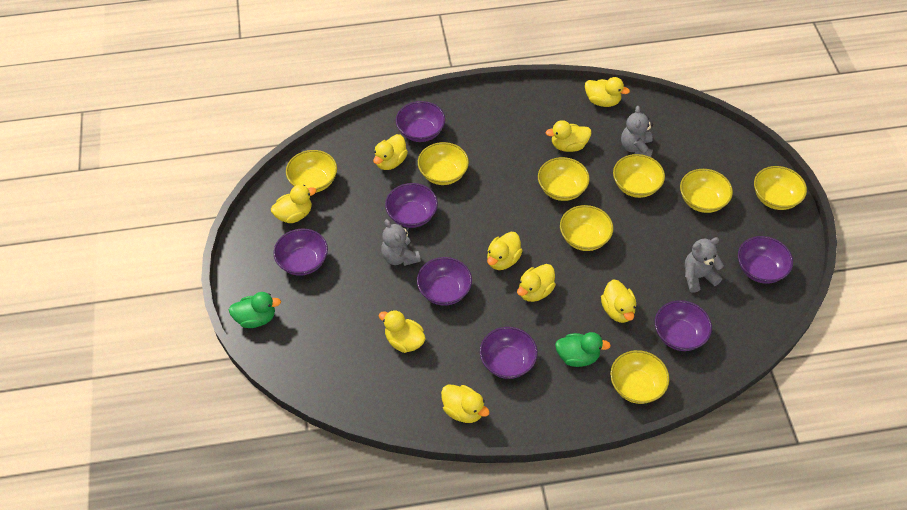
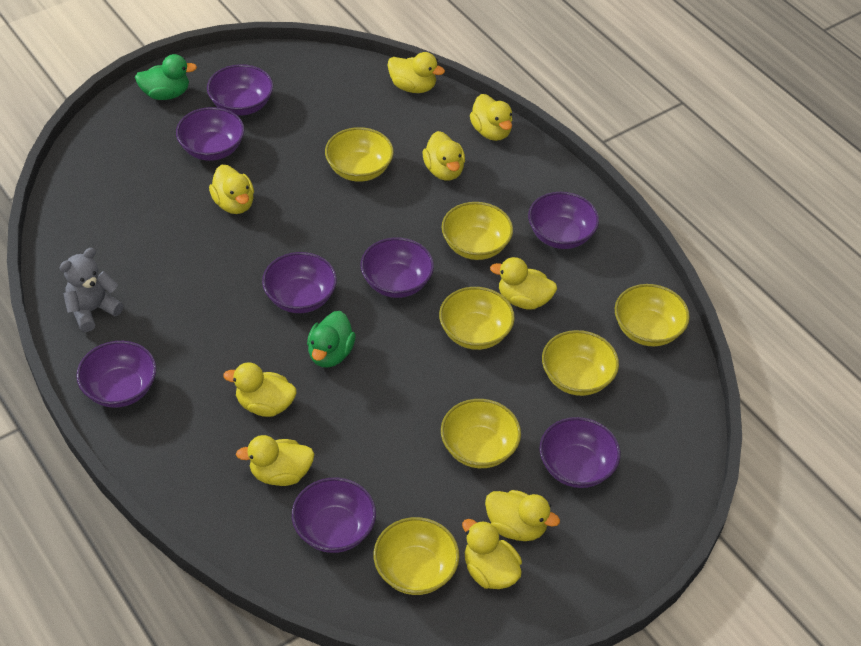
grey teddy bear: 3 -> 1
purple bowl: 7 -> 8
yellow bowl: 8 -> 7

